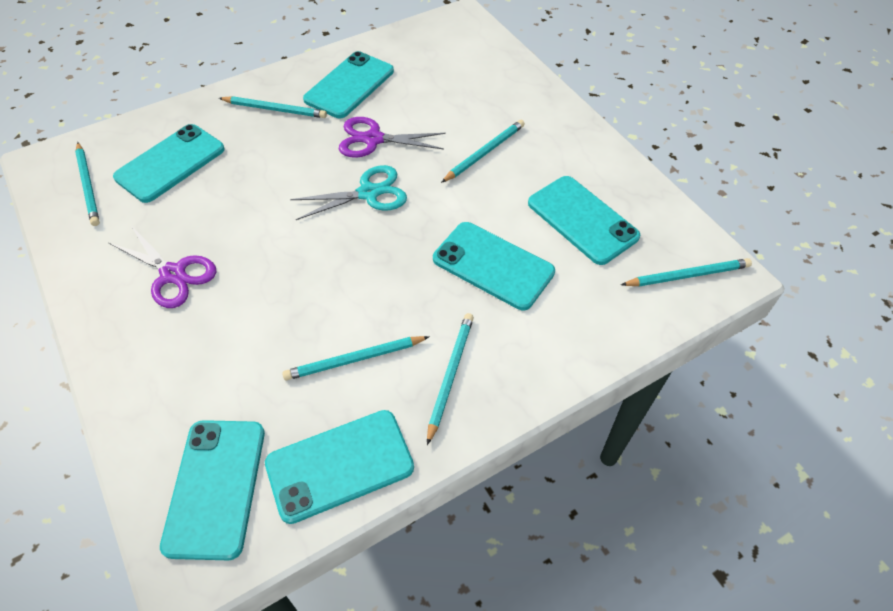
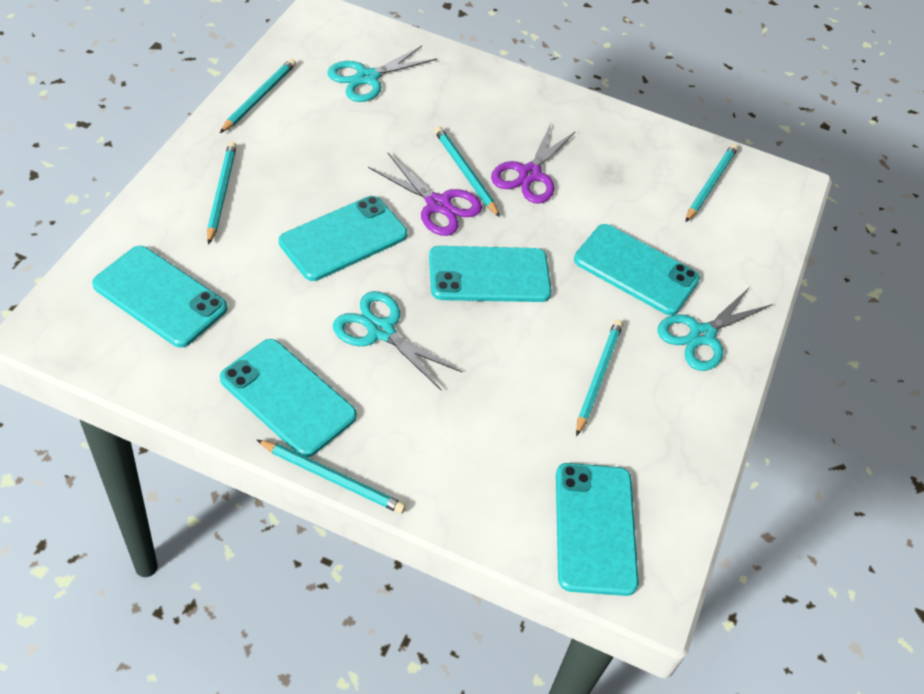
turquoise scissors: 1 -> 3

